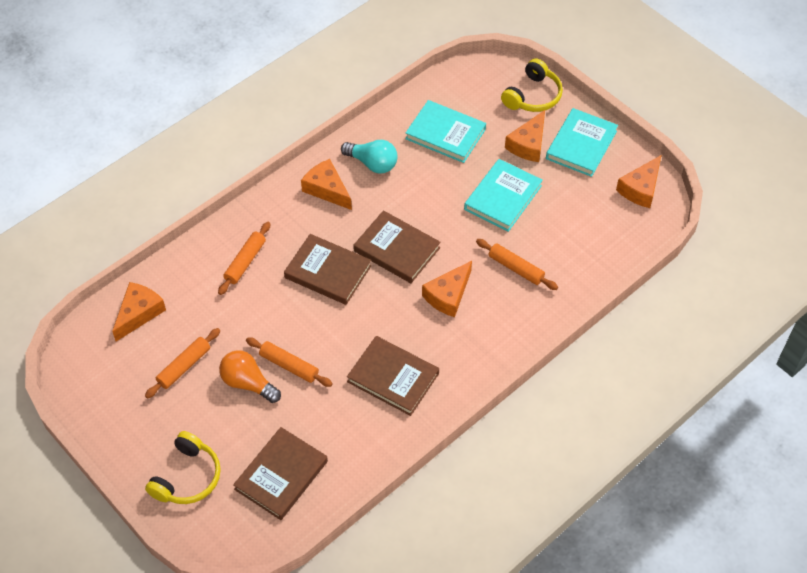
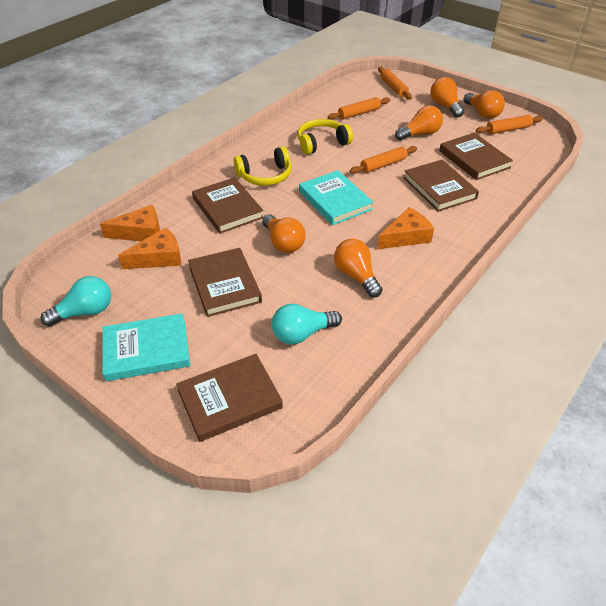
brown book: 4 -> 5
orange cheese: 5 -> 3
orange light bulb: 1 -> 5
turquoise book: 3 -> 2
turquoise light bulb: 1 -> 2

